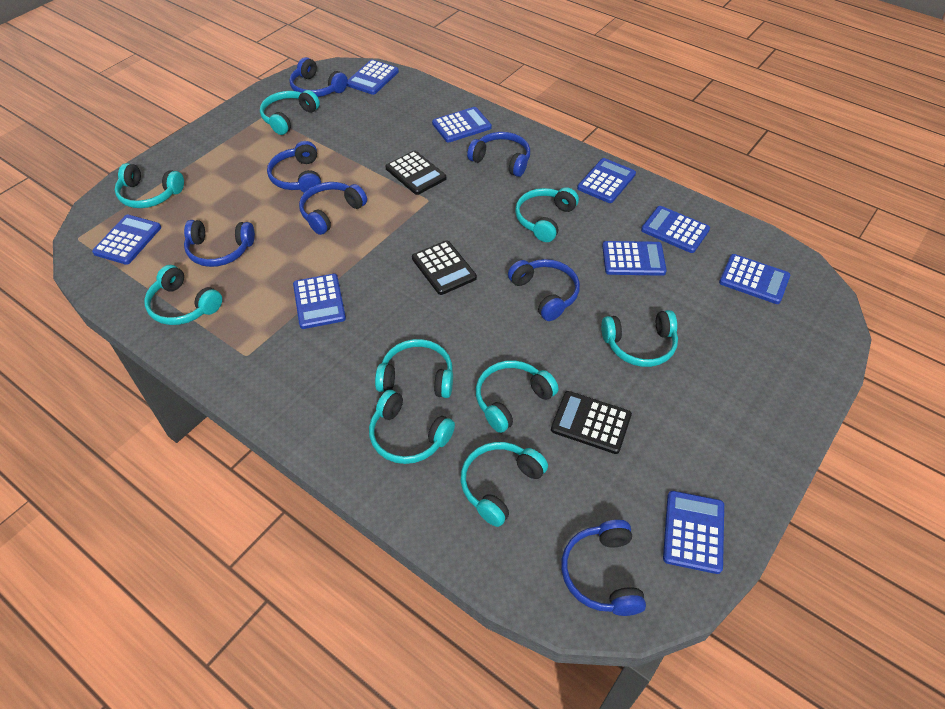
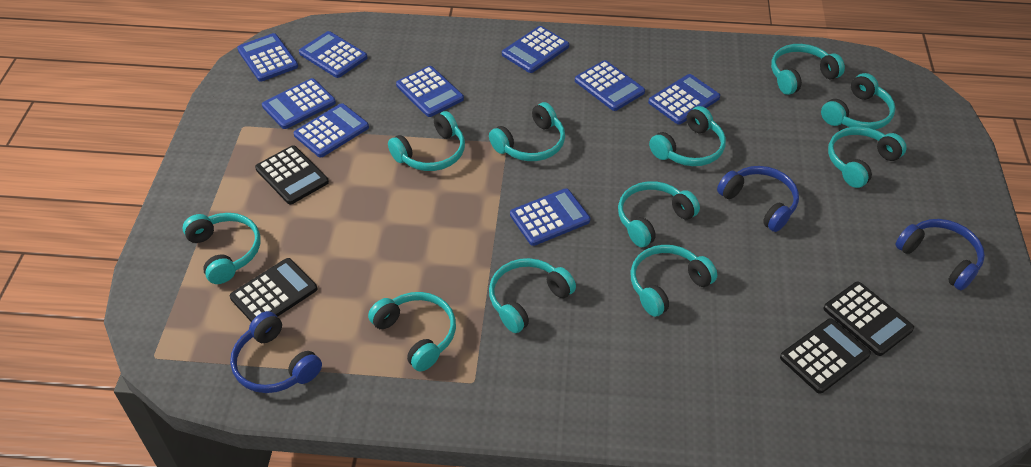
black calculator: 3 -> 4
blue headphones: 7 -> 3
turquoise headphones: 9 -> 11

